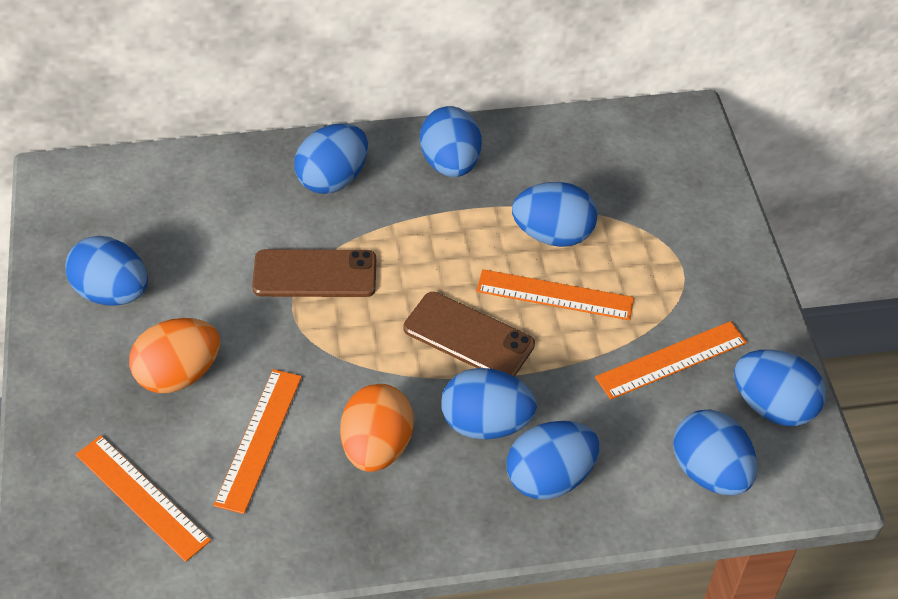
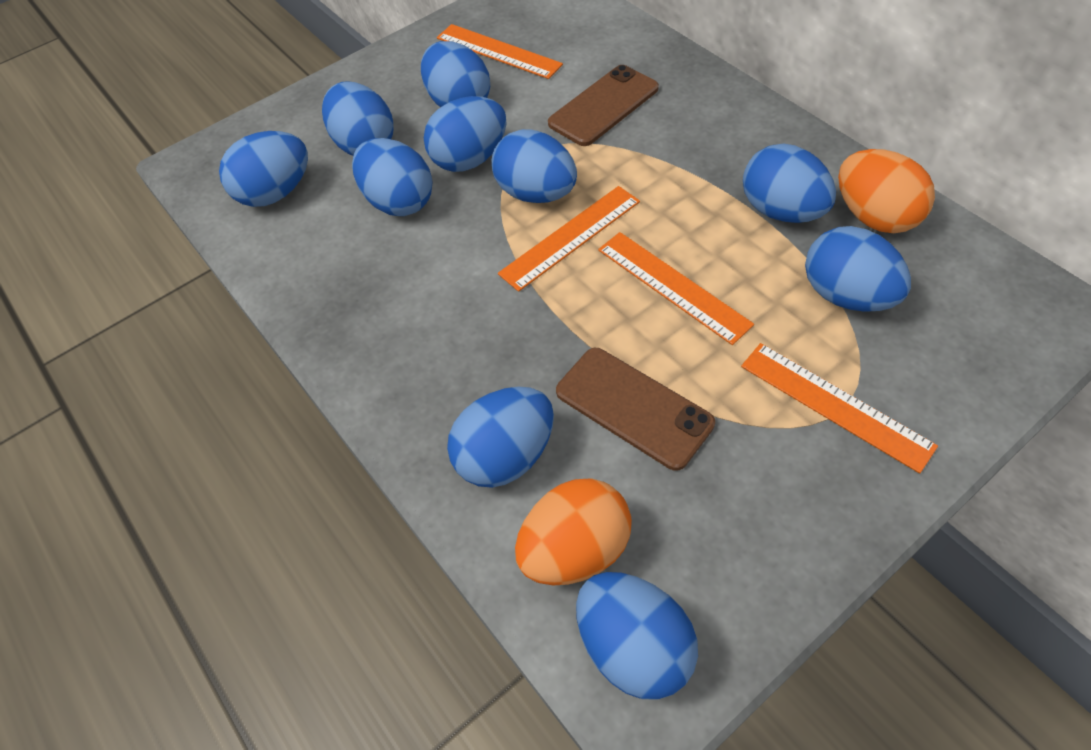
blue egg: 8 -> 10

